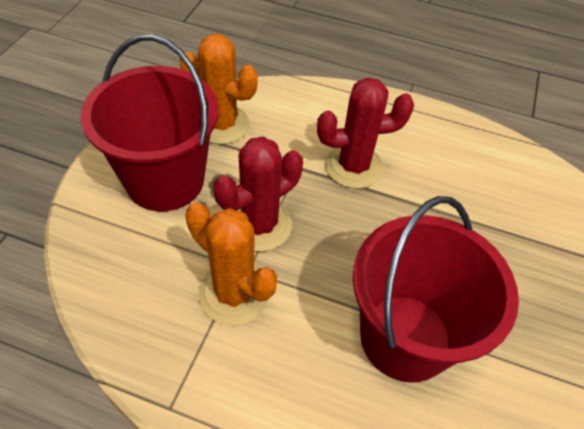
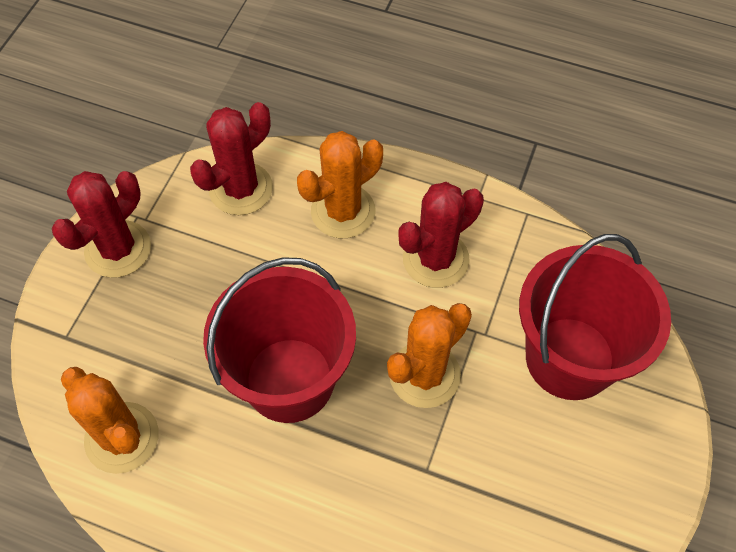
orange cactus: 2 -> 3
red cactus: 2 -> 3

